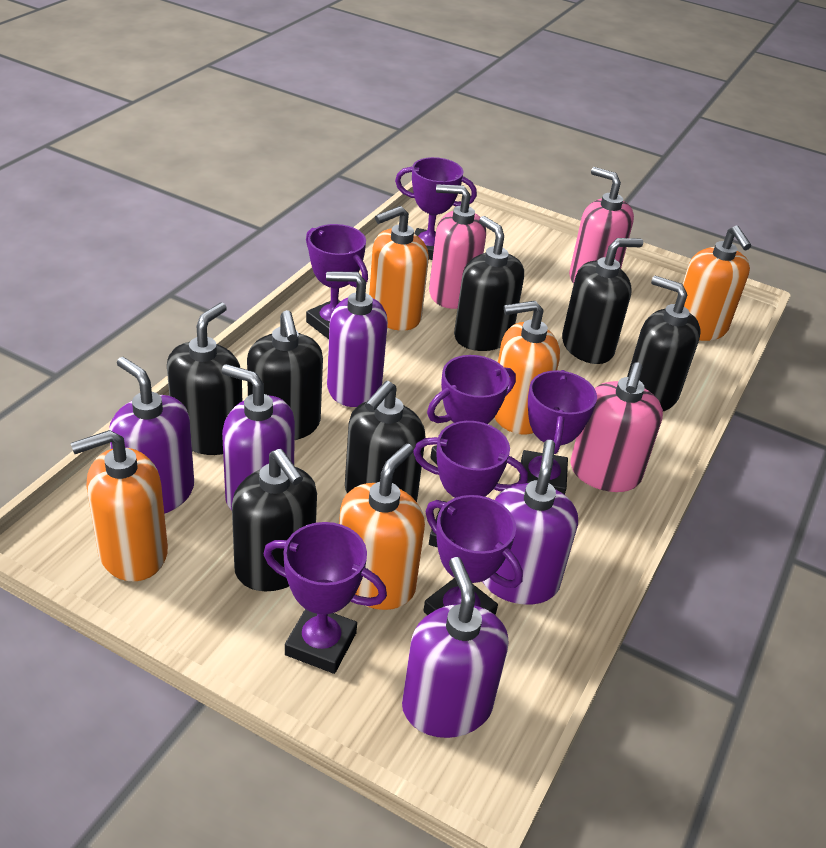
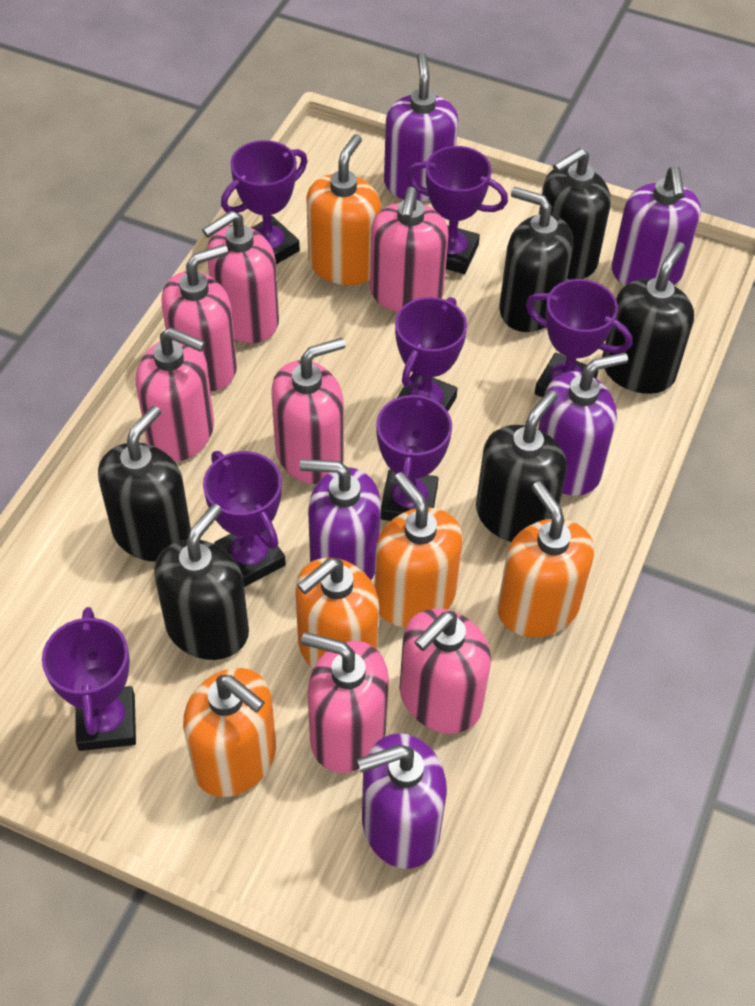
black soap dispenser: 7 -> 6
pink soap dispenser: 3 -> 7

